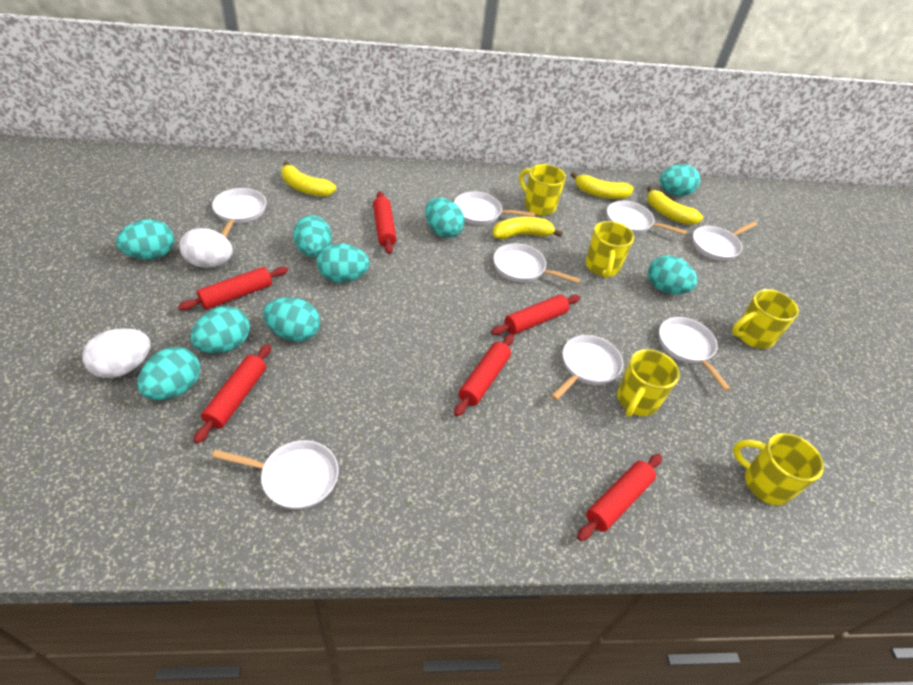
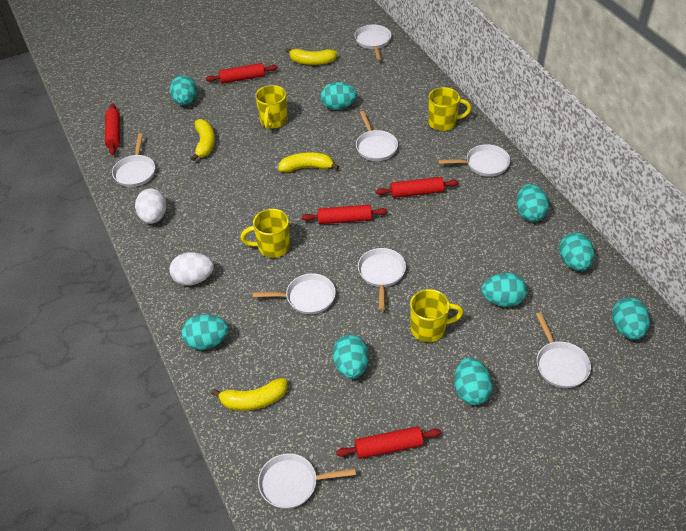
red rolling pin: 6 -> 5
yellow mug: 5 -> 4

